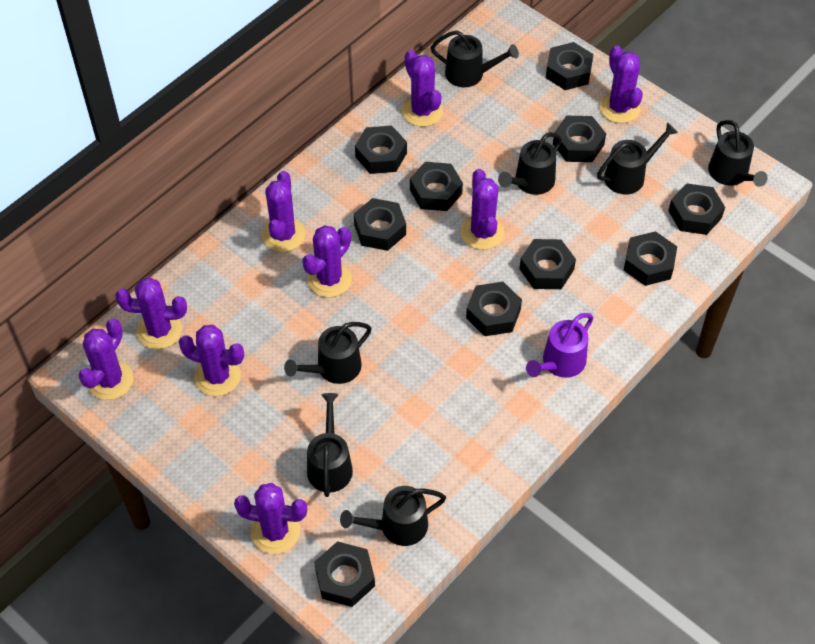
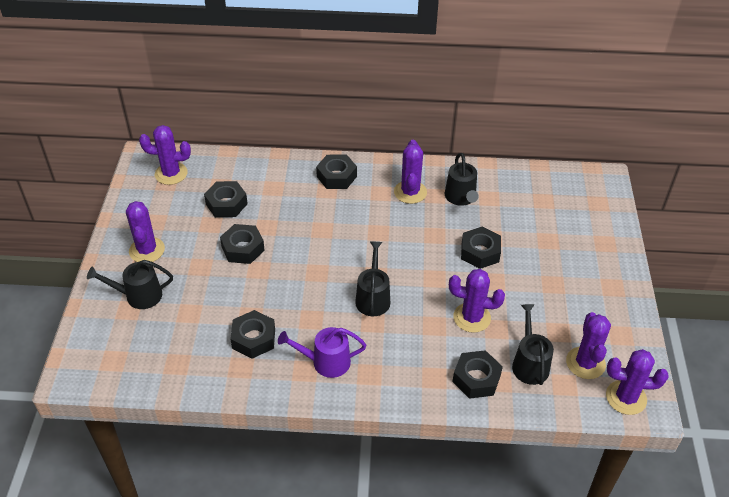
black nut: 10 -> 6
black watering can: 7 -> 4
purple cactus: 9 -> 6

